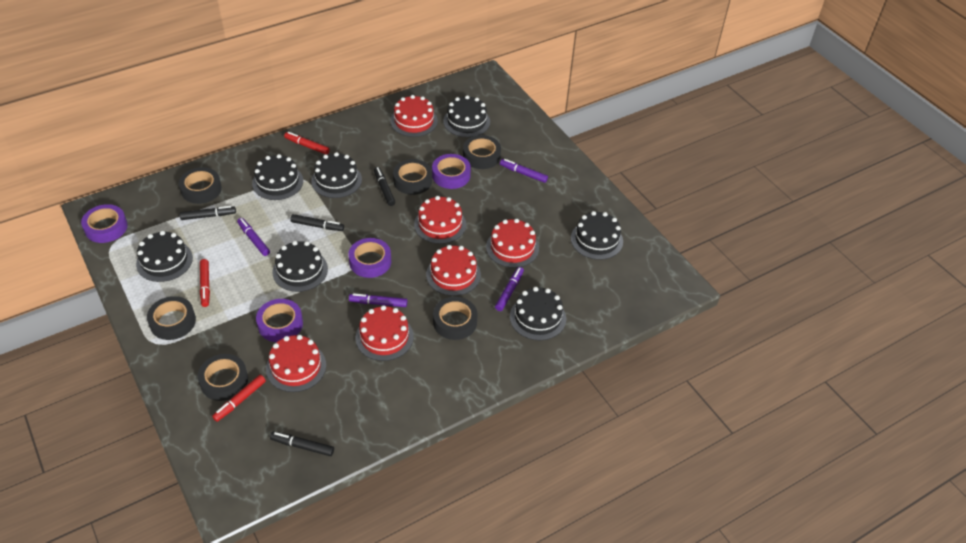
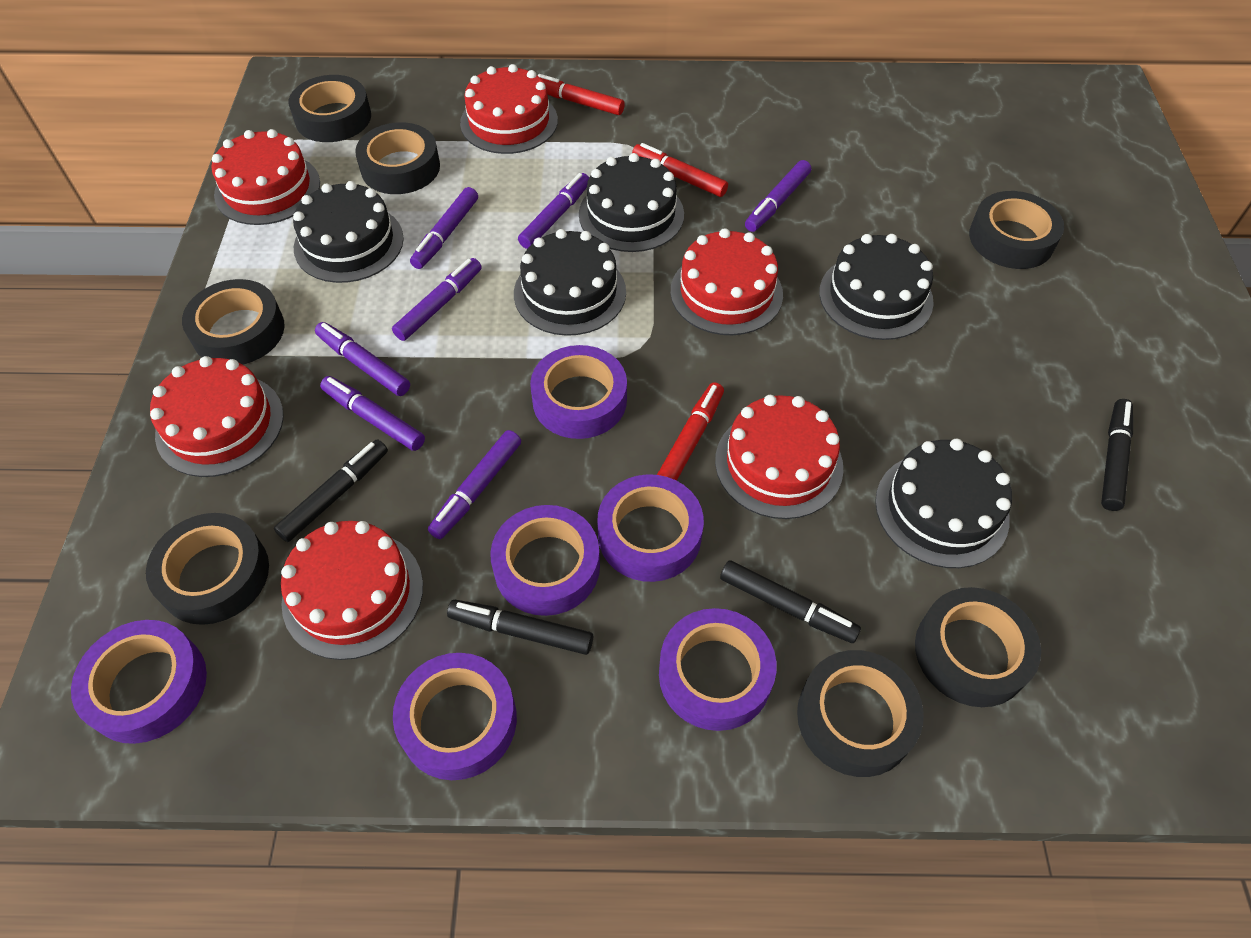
black cake: 7 -> 5
black tape: 6 -> 7
purple marker: 4 -> 7
purple tape: 4 -> 6

